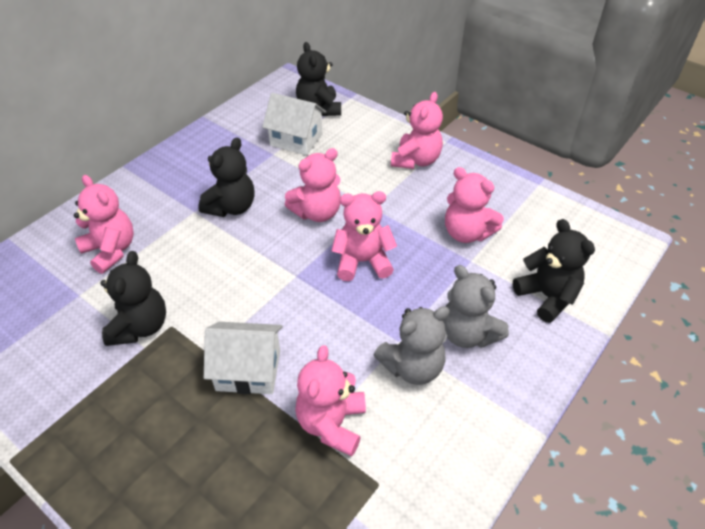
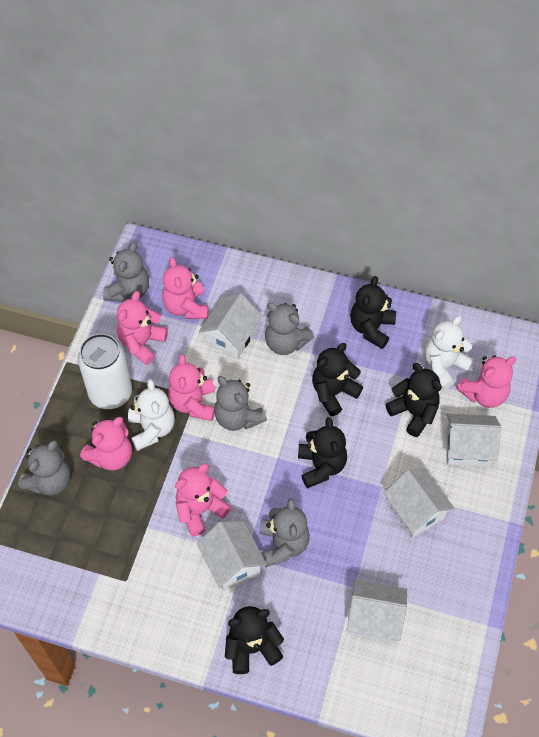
black teddy bear: 4 -> 5
grey teddy bear: 2 -> 5
white can: 0 -> 1
white house: 2 -> 5
white teddy bear: 0 -> 2

